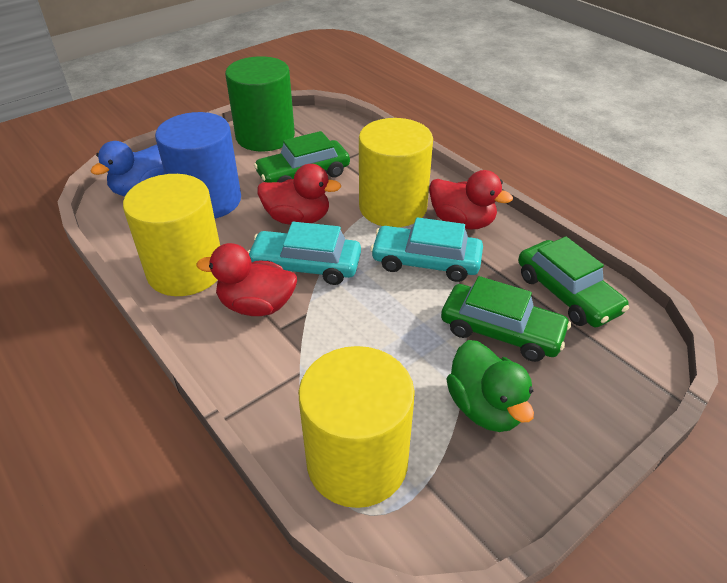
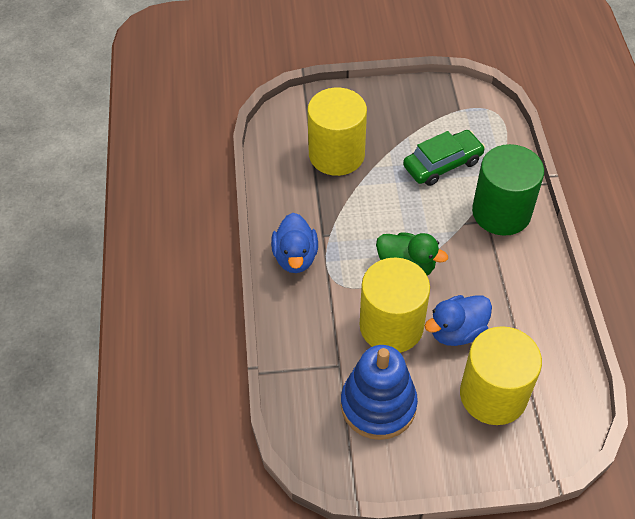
blue cylinder: 1 -> 0
blue duck: 1 -> 2
blue stacking toy: 0 -> 1
green car: 3 -> 1
red duck: 3 -> 0
turquoise car: 2 -> 0

